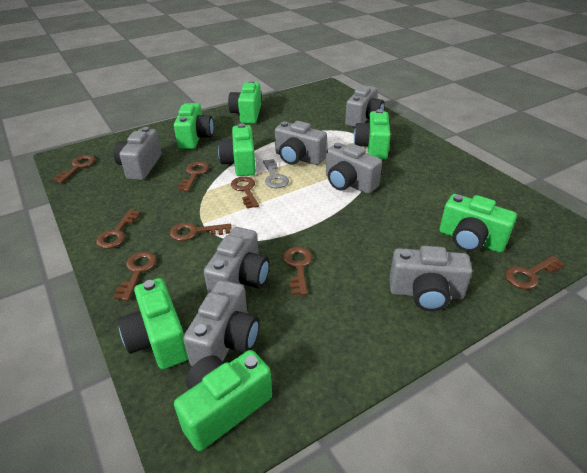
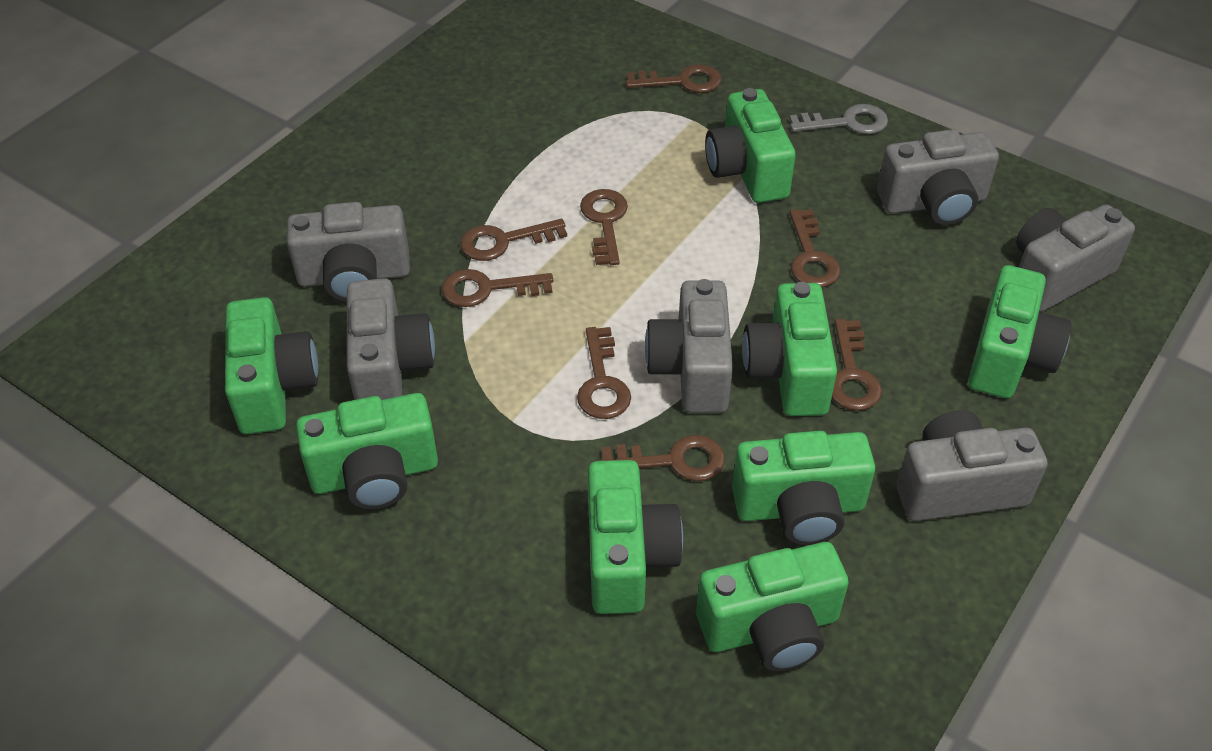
green camera: 7 -> 8
grey camera: 7 -> 6

